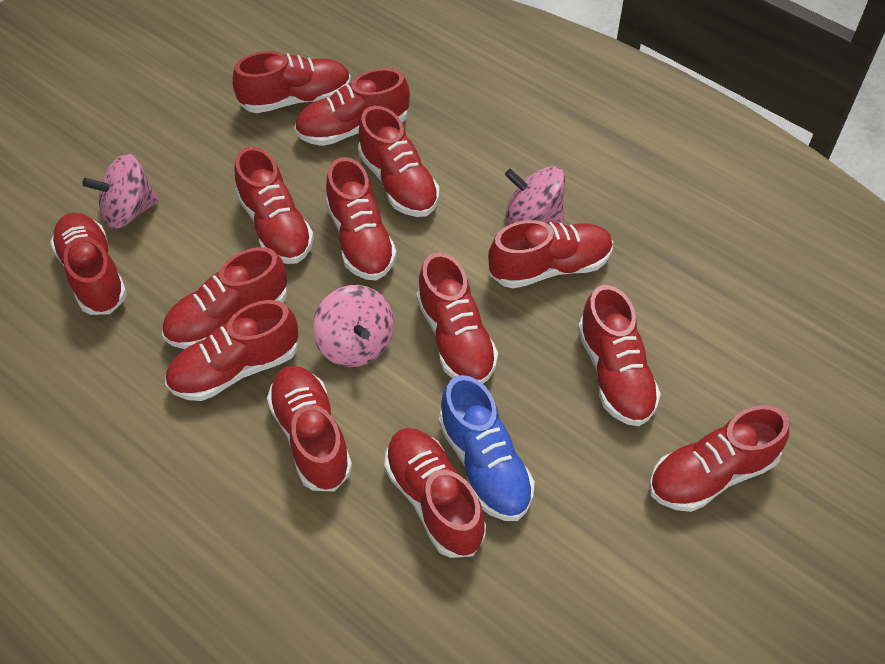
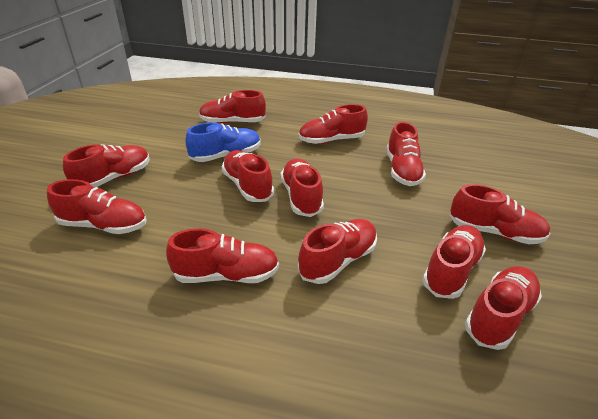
pink spinning top: 3 -> 0
red shoe: 14 -> 12

